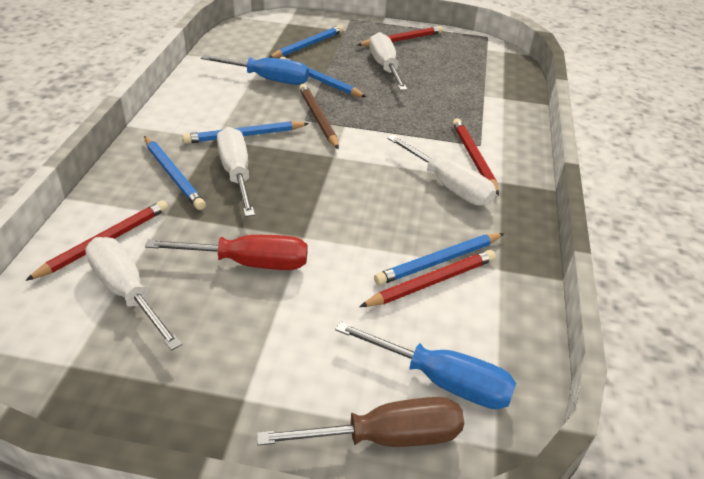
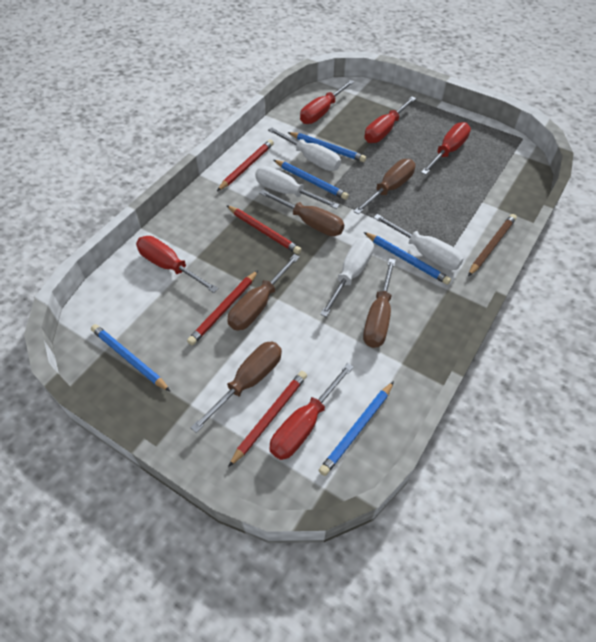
blue screwdriver: 2 -> 0
brown screwdriver: 1 -> 5
red screwdriver: 1 -> 5

